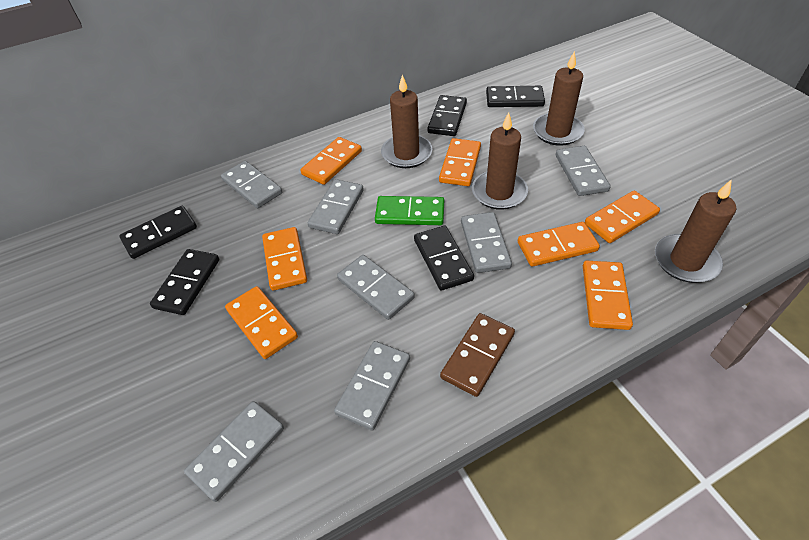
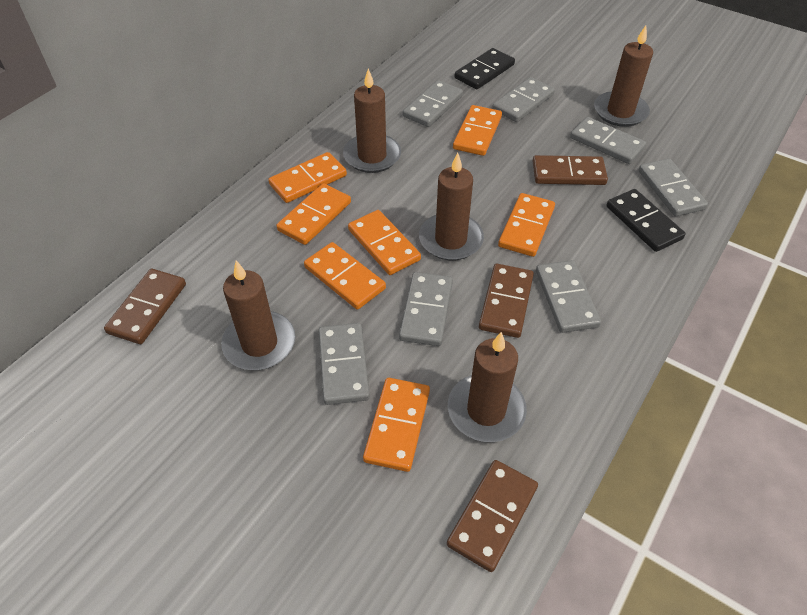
black domino: 5 -> 2
brown candle: 4 -> 5
brown domino: 1 -> 4
green domino: 1 -> 0

